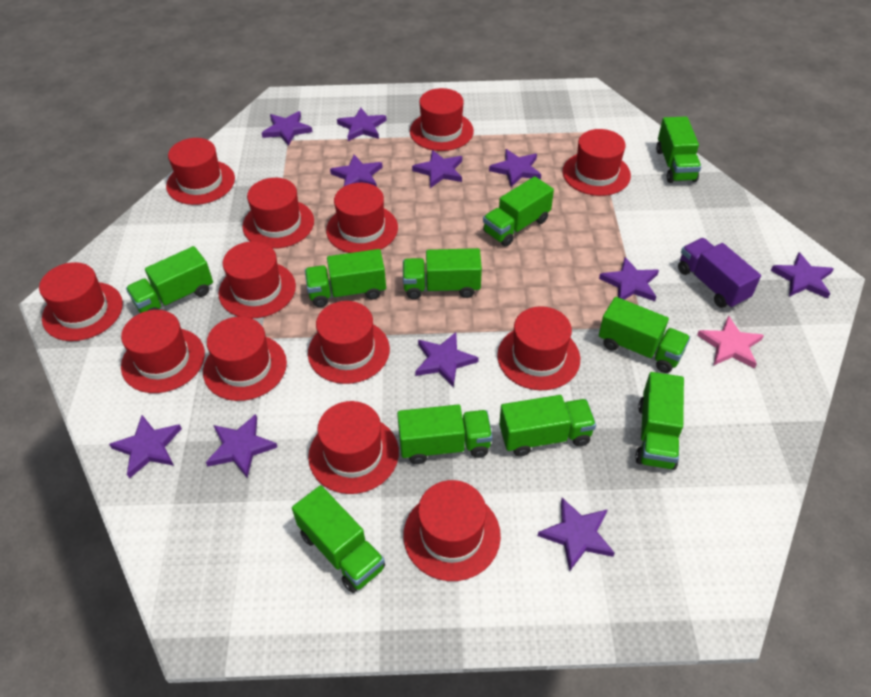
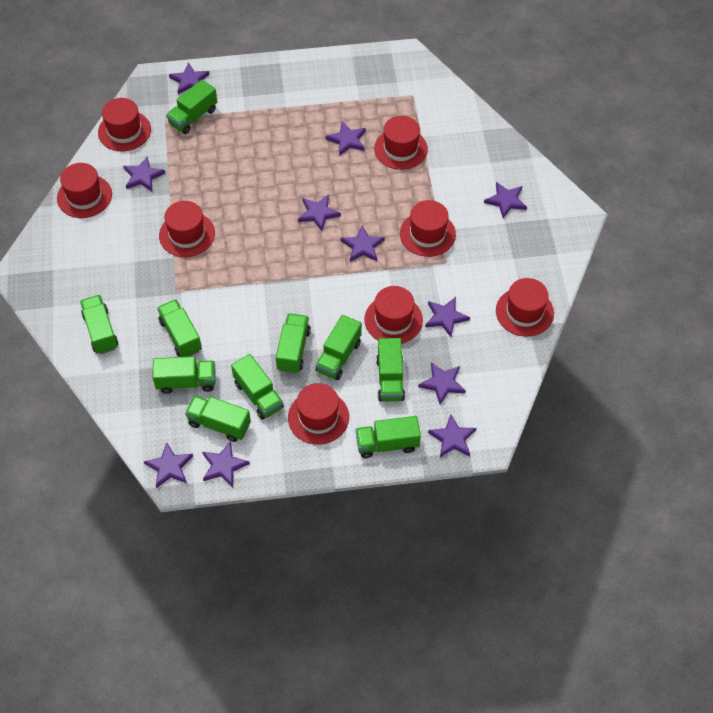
pink star: 1 -> 0
purple truck: 1 -> 0
red hat: 13 -> 8

